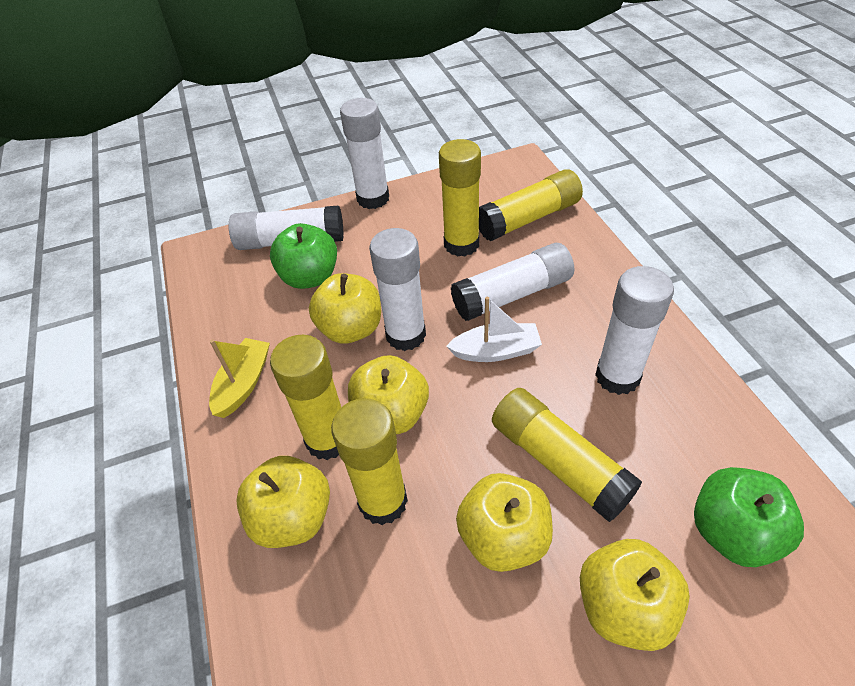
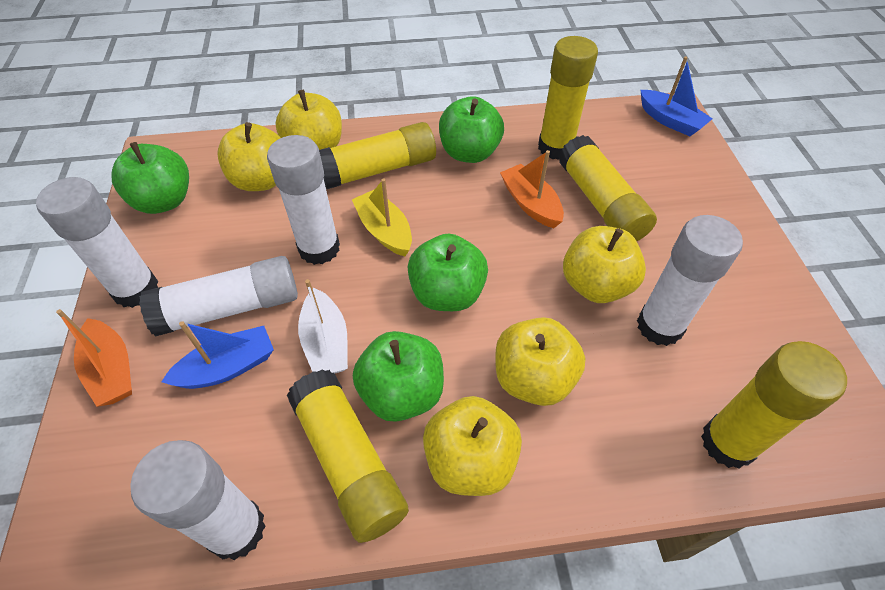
blue boat: 0 -> 2
green apple: 2 -> 4
orange boat: 0 -> 2

